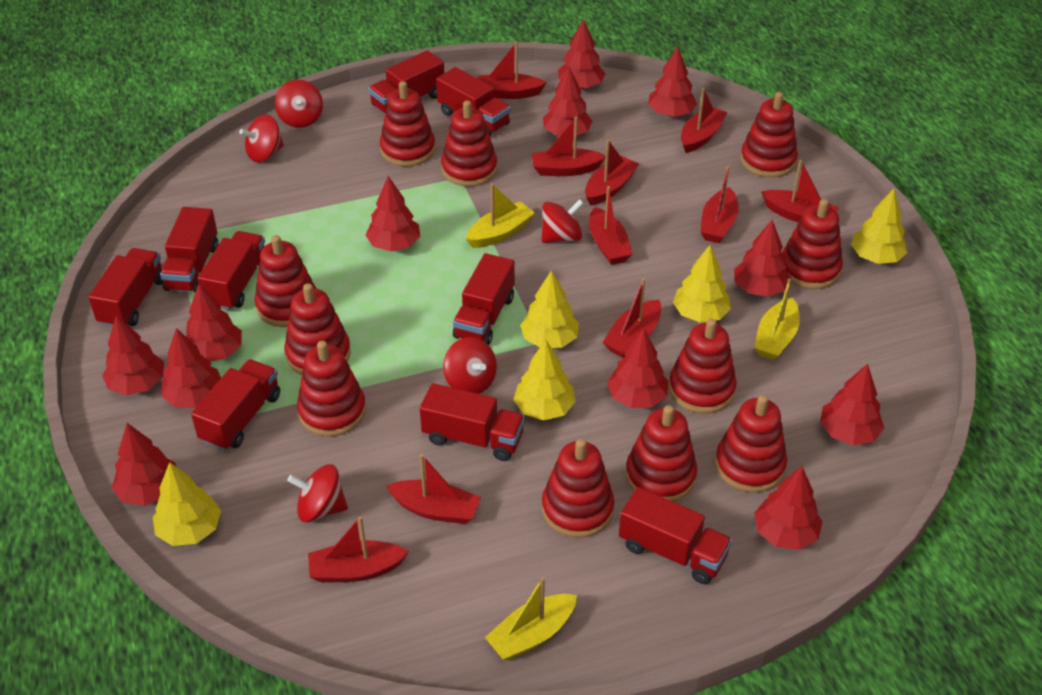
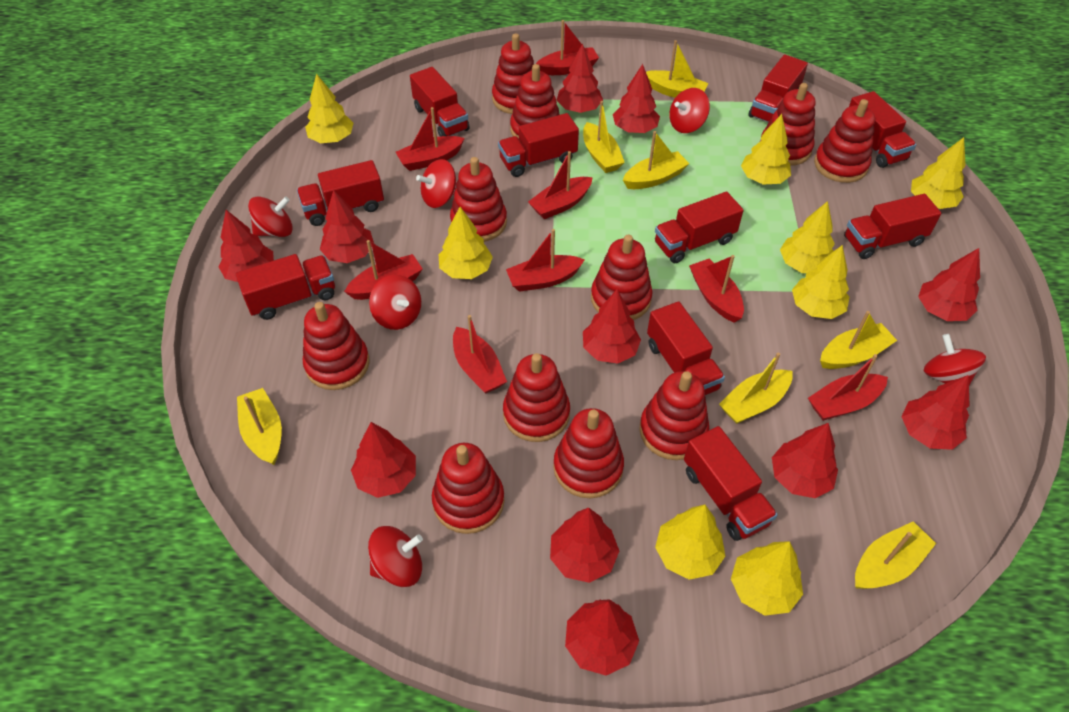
red boat: 10 -> 8
red spinning top: 5 -> 6
red tree: 12 -> 11
red truck: 9 -> 10
yellow boat: 3 -> 7
yellow tree: 5 -> 8

